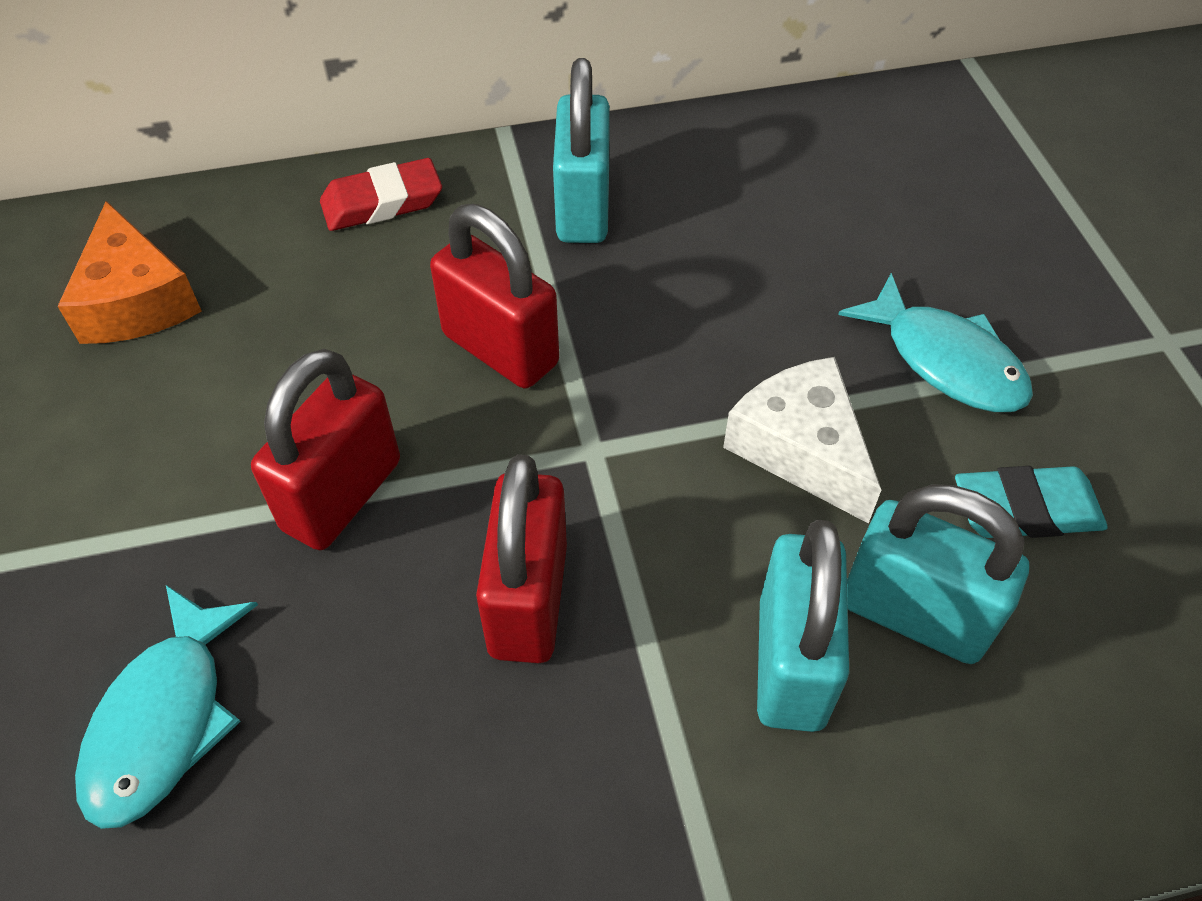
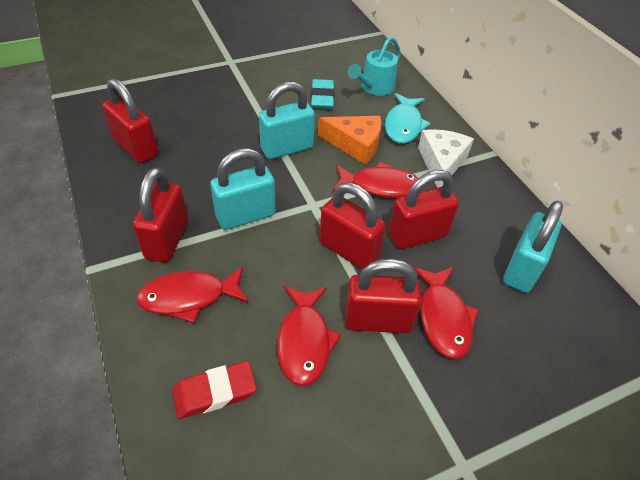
red fish: 0 -> 4
red padlock: 3 -> 5
turquoise fish: 2 -> 1
turquoise watering can: 0 -> 1

